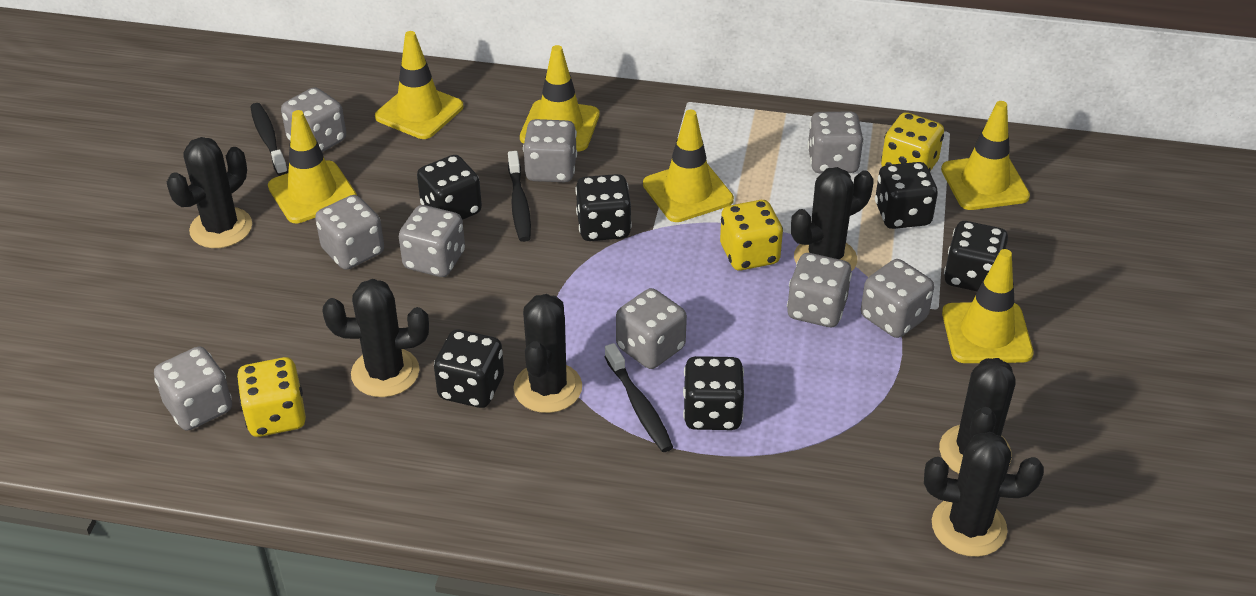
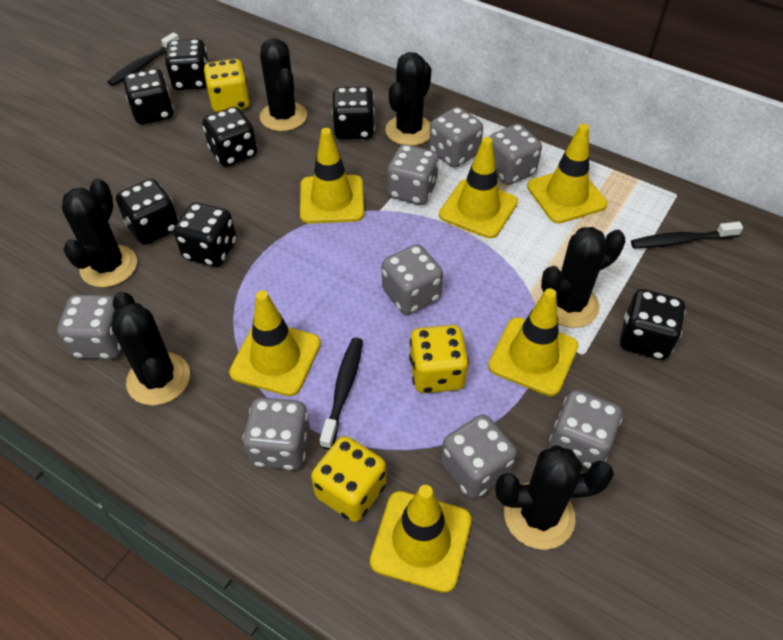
black dice: 6 -> 7
grey dice: 9 -> 8

